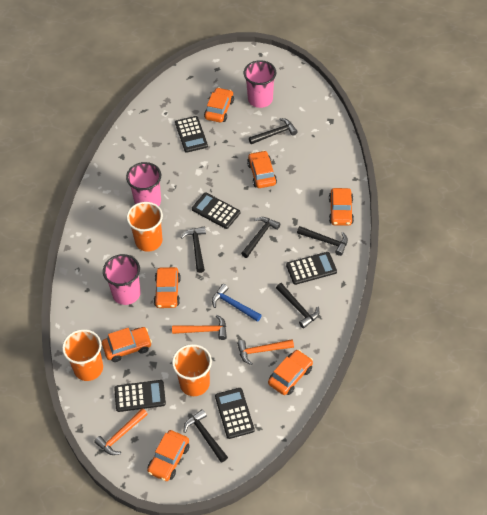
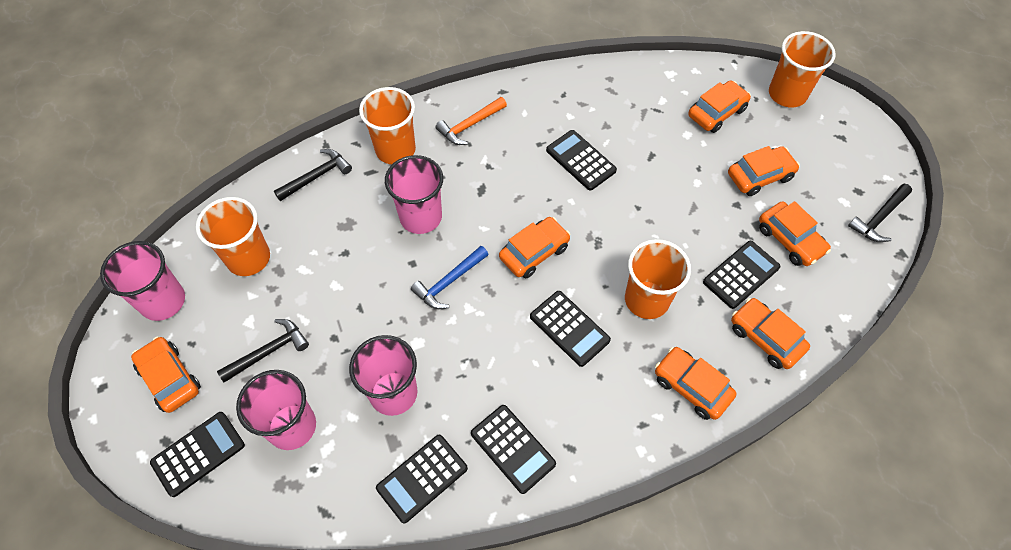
black calculator: 5 -> 6
black hammer: 6 -> 3
orange cup: 3 -> 4
orange hammer: 3 -> 1
pink cup: 3 -> 4

